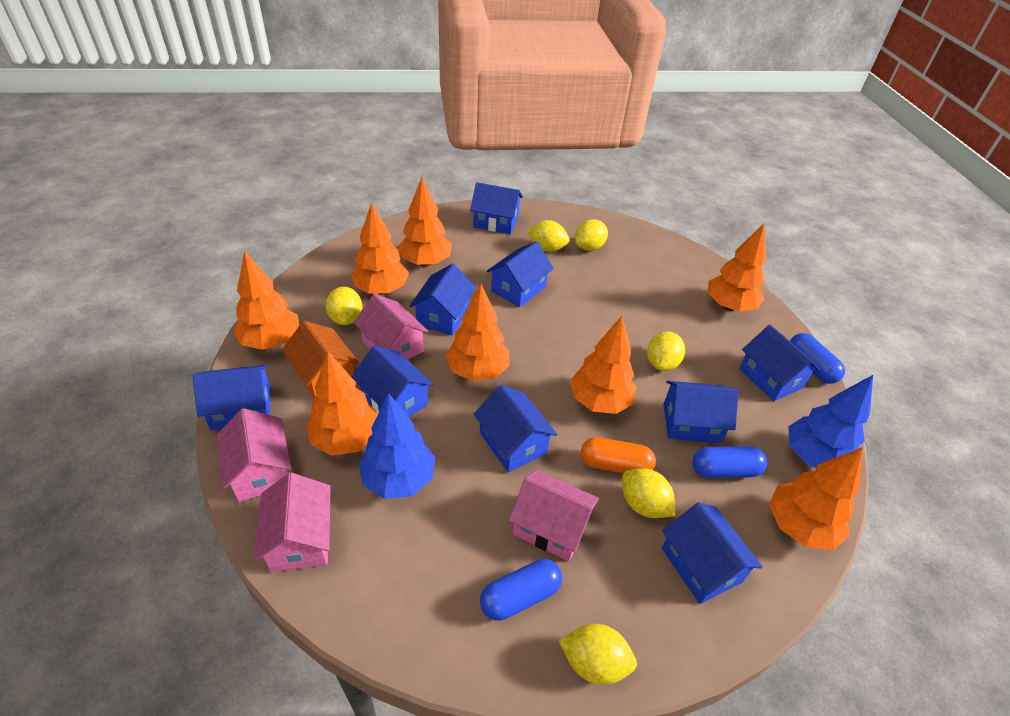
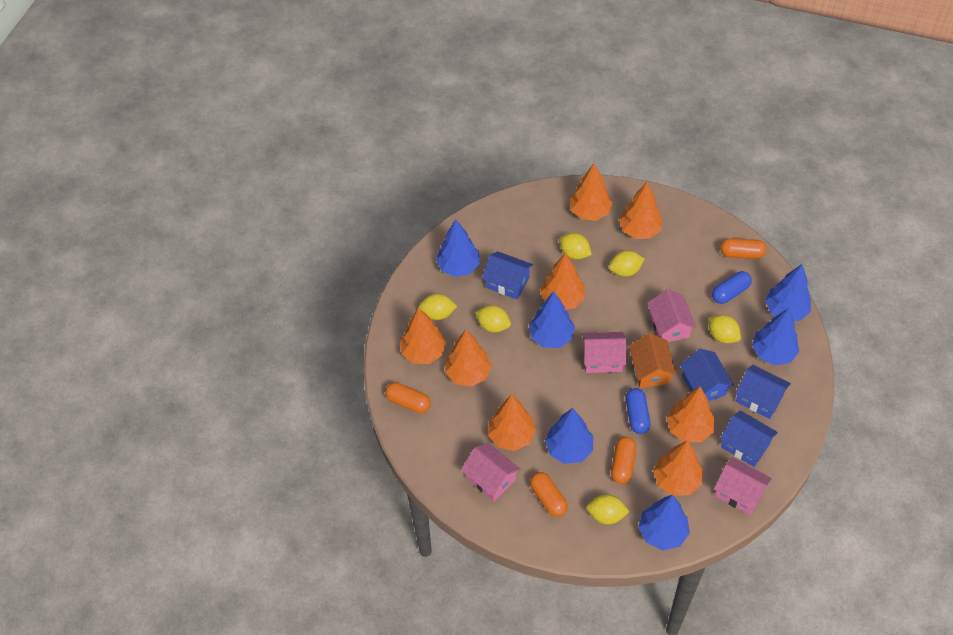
blue capsule: 3 -> 2
blue house: 9 -> 4
blue tree: 2 -> 6
orange capsule: 1 -> 4

